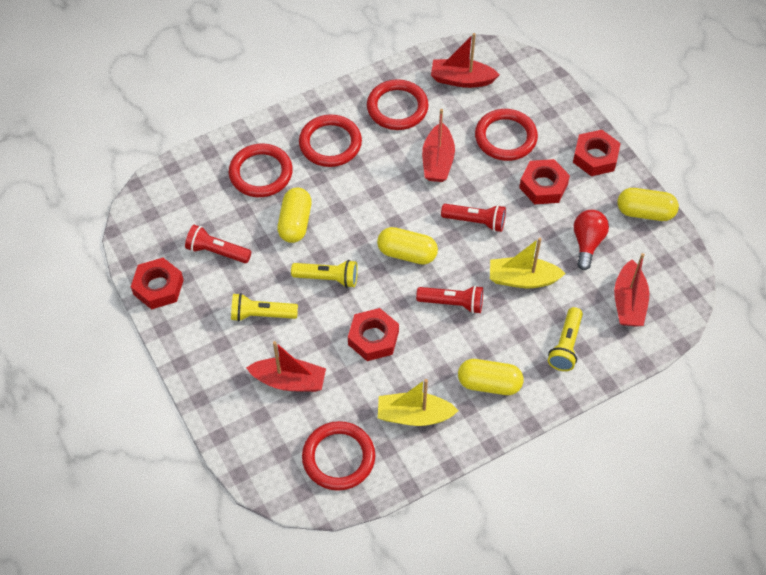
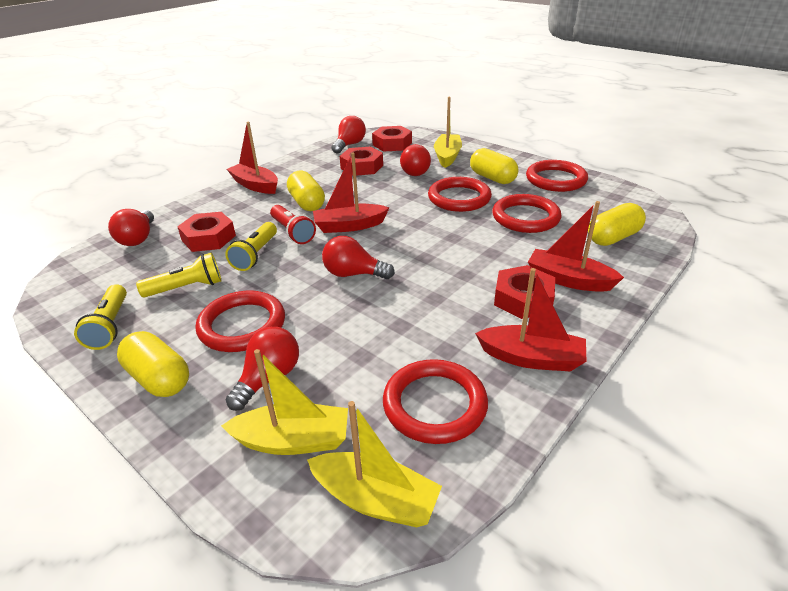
red flashlight: 3 -> 1
red light bulb: 1 -> 5
yellow boat: 2 -> 3

